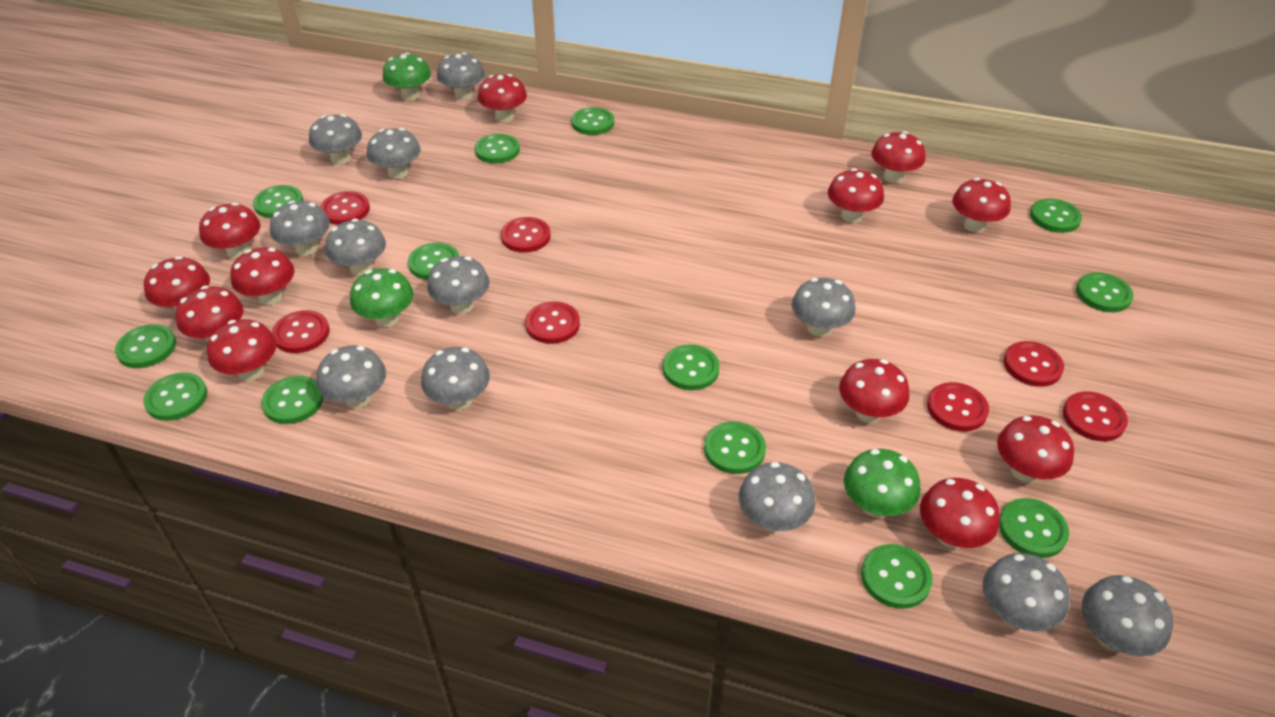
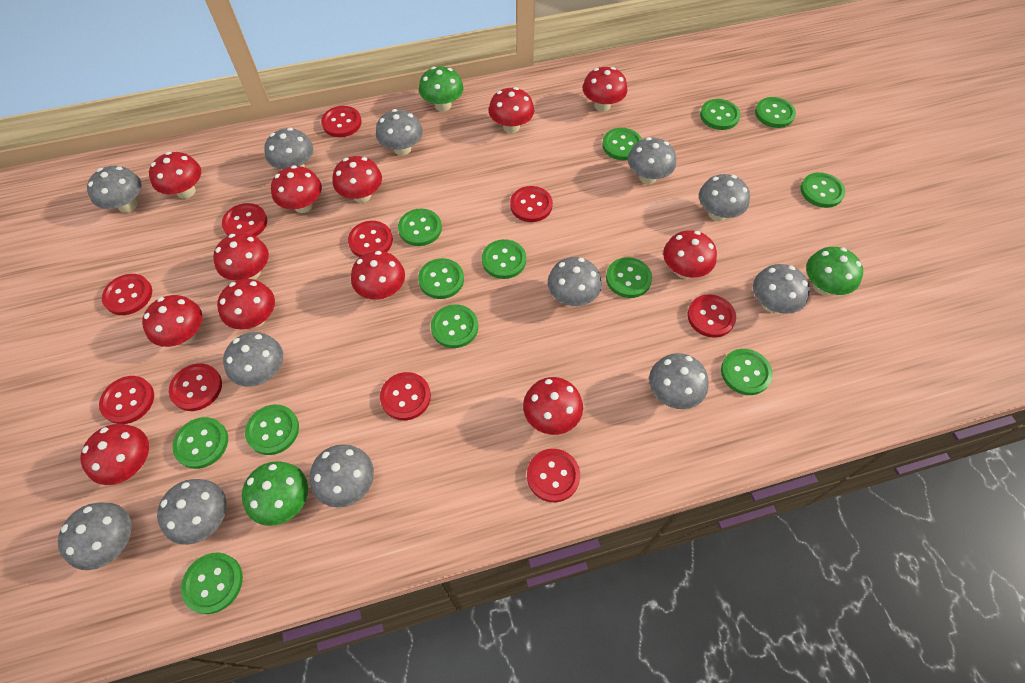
red button: 7 -> 10

